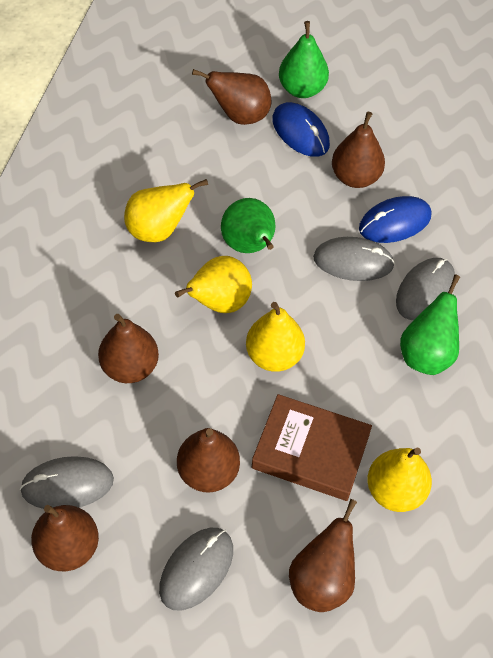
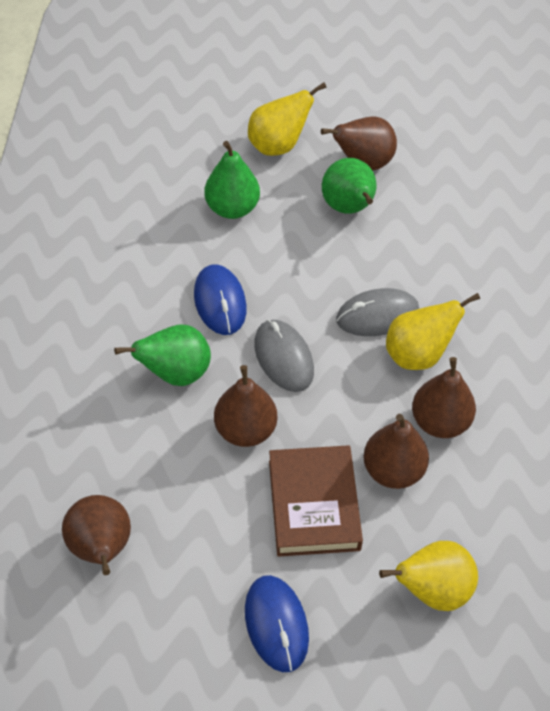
brown pear: 6 -> 5
grey mouse: 4 -> 2
yellow pear: 4 -> 3

